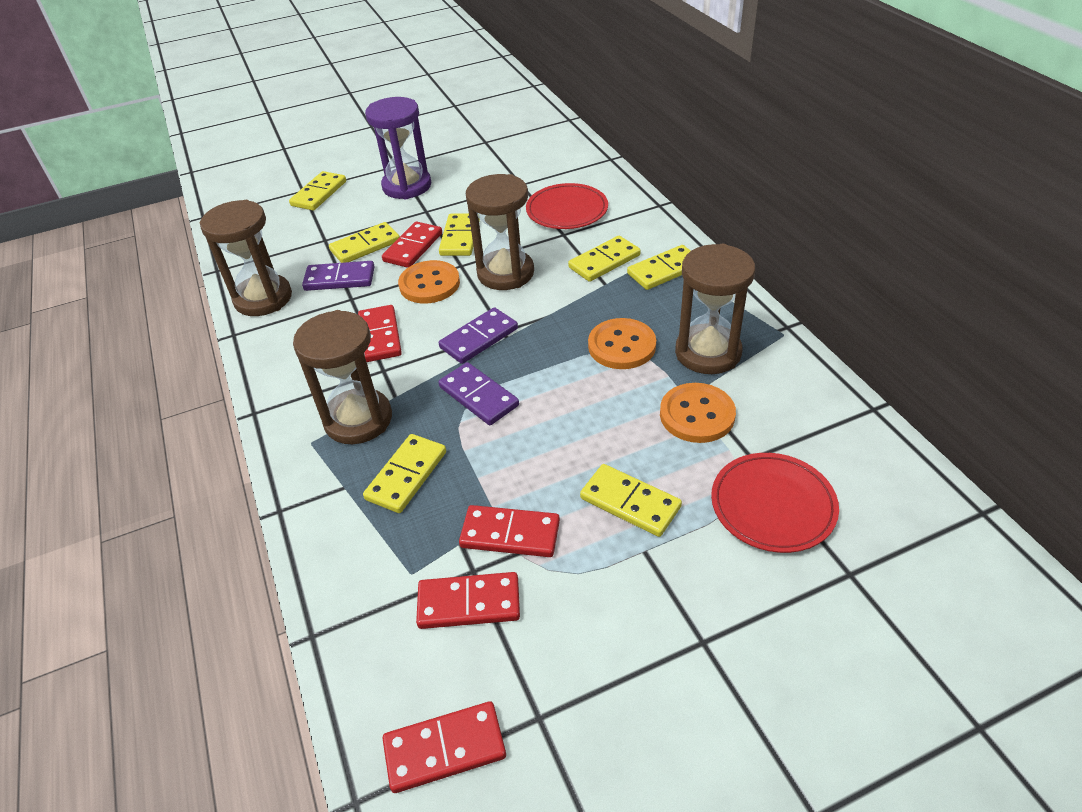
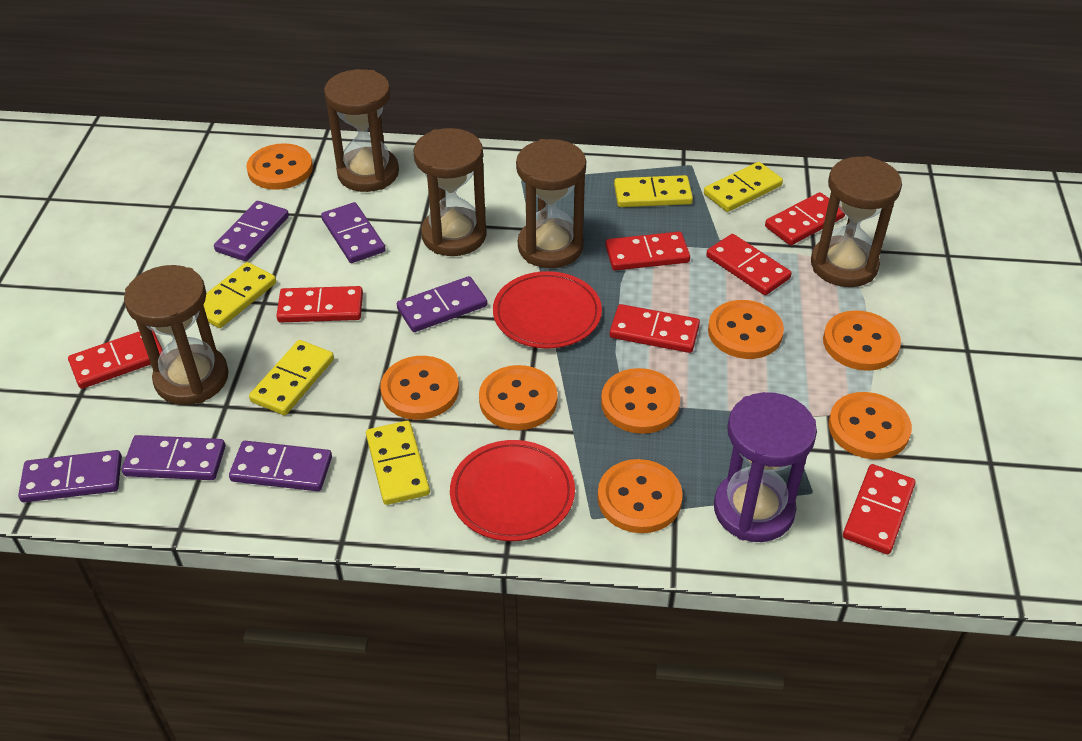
brown hourglass: 4 -> 5
orange button: 3 -> 8
purple domino: 3 -> 6
red domino: 5 -> 7
yellow domino: 7 -> 5

